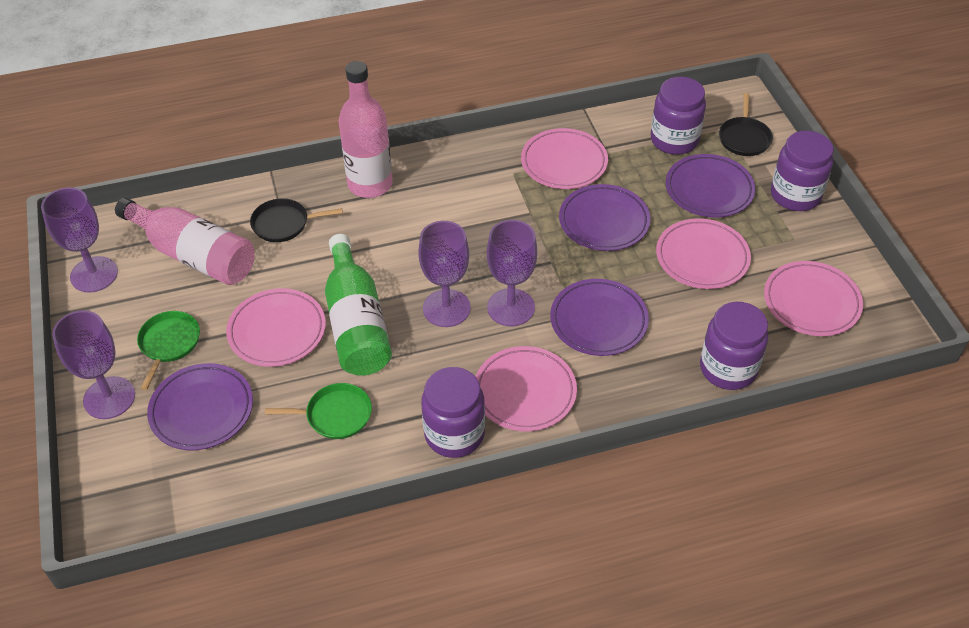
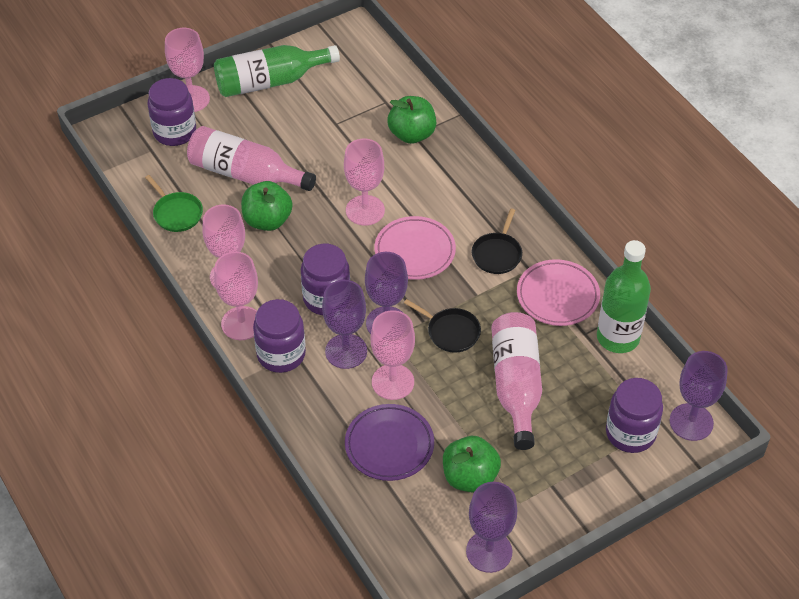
green apple: 0 -> 3
green bottle: 1 -> 2
green pan: 2 -> 1
pink goblet: 0 -> 5
pink plate: 5 -> 2
purple plate: 4 -> 1

